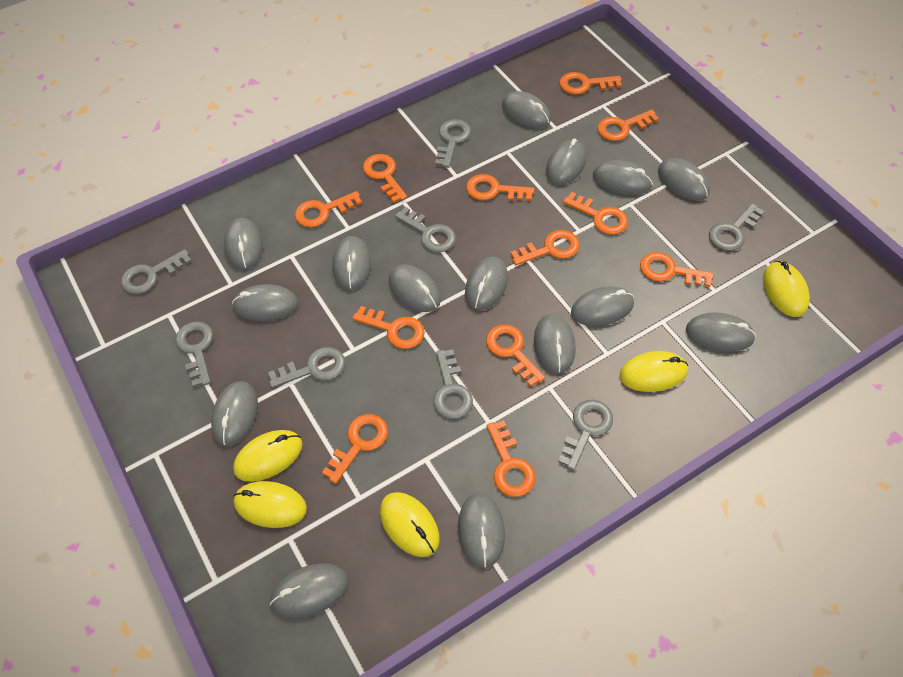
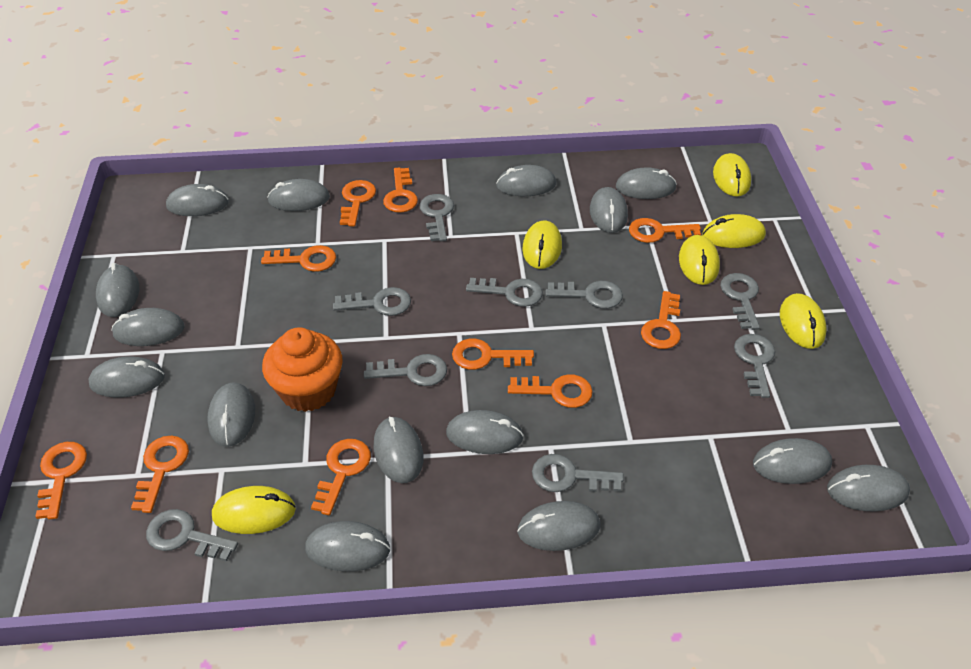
grey key: 8 -> 9
orange cupcake: 0 -> 1
orange key: 12 -> 10
yellow mouse: 5 -> 6

